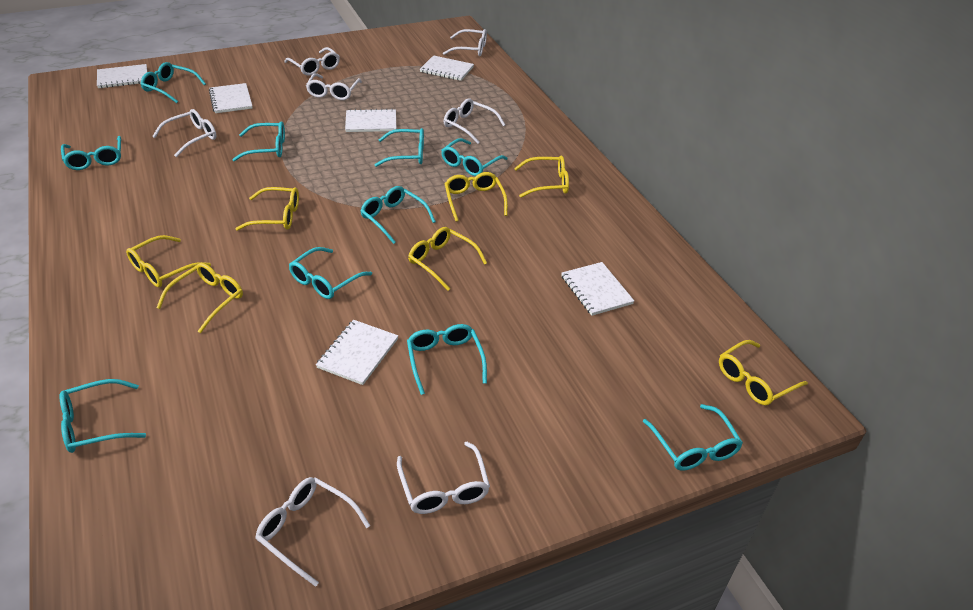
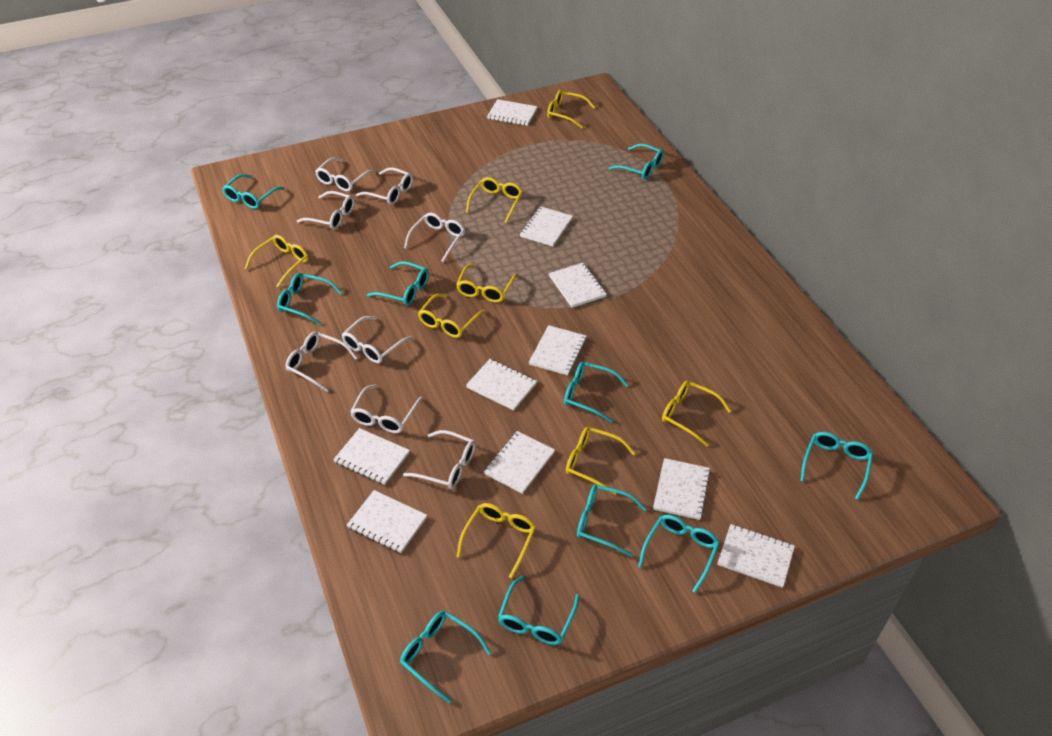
white glasses: 7 -> 8
white notebook: 6 -> 10
yellow glasses: 7 -> 8

